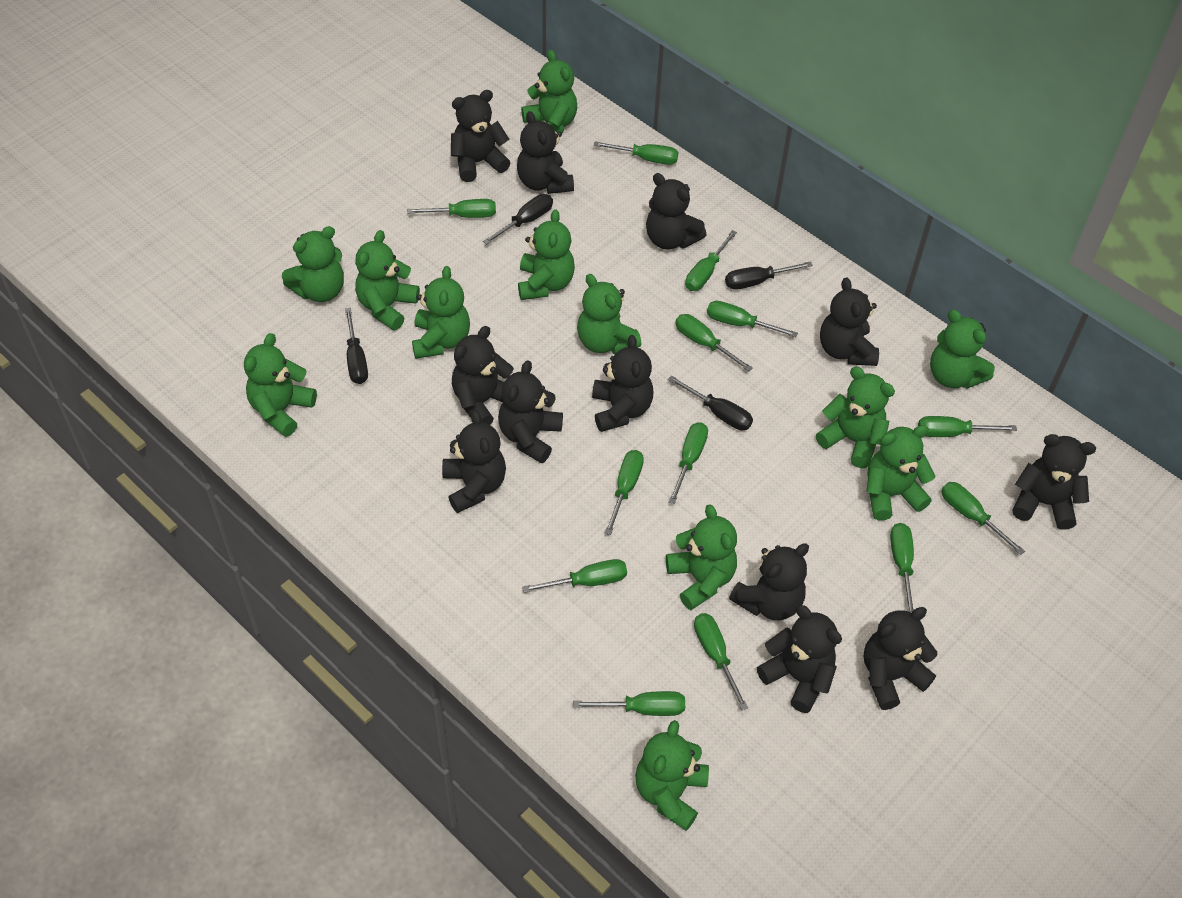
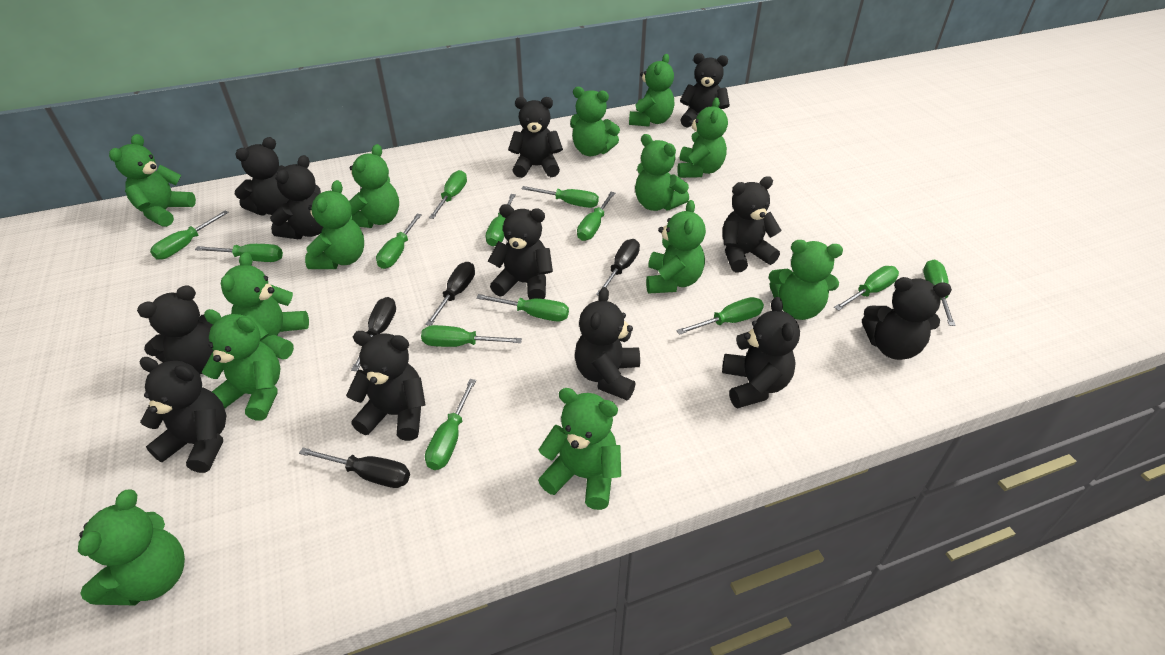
green teddy bear: 12 -> 13

